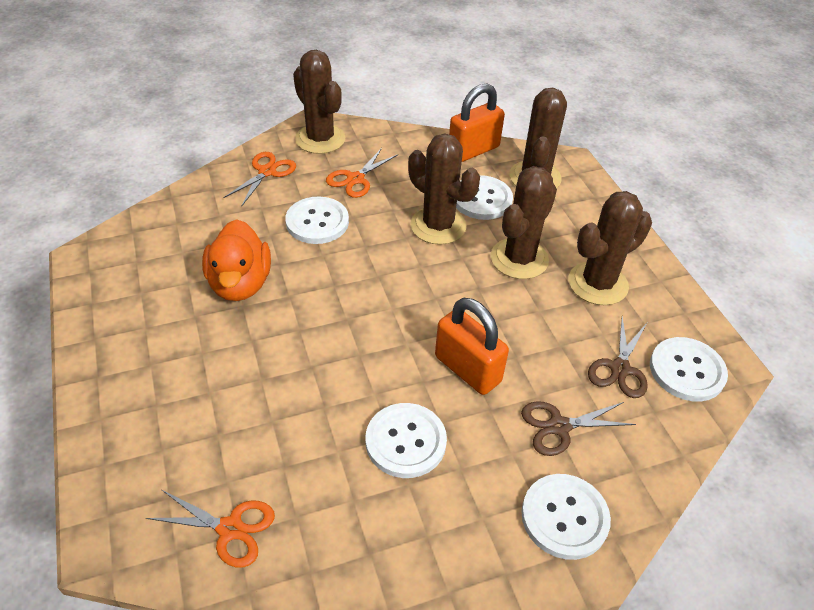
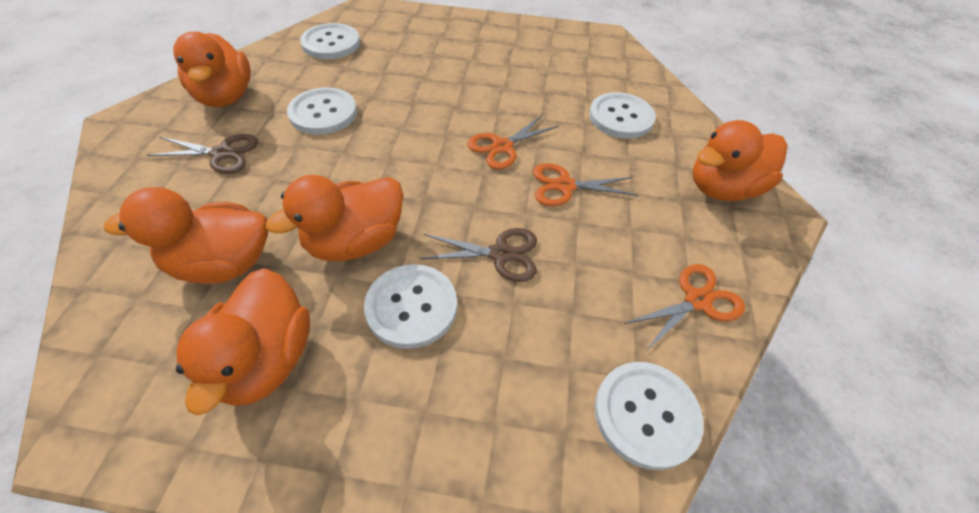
brown cactus: 5 -> 0
orange duck: 1 -> 5
orange padlock: 2 -> 0

